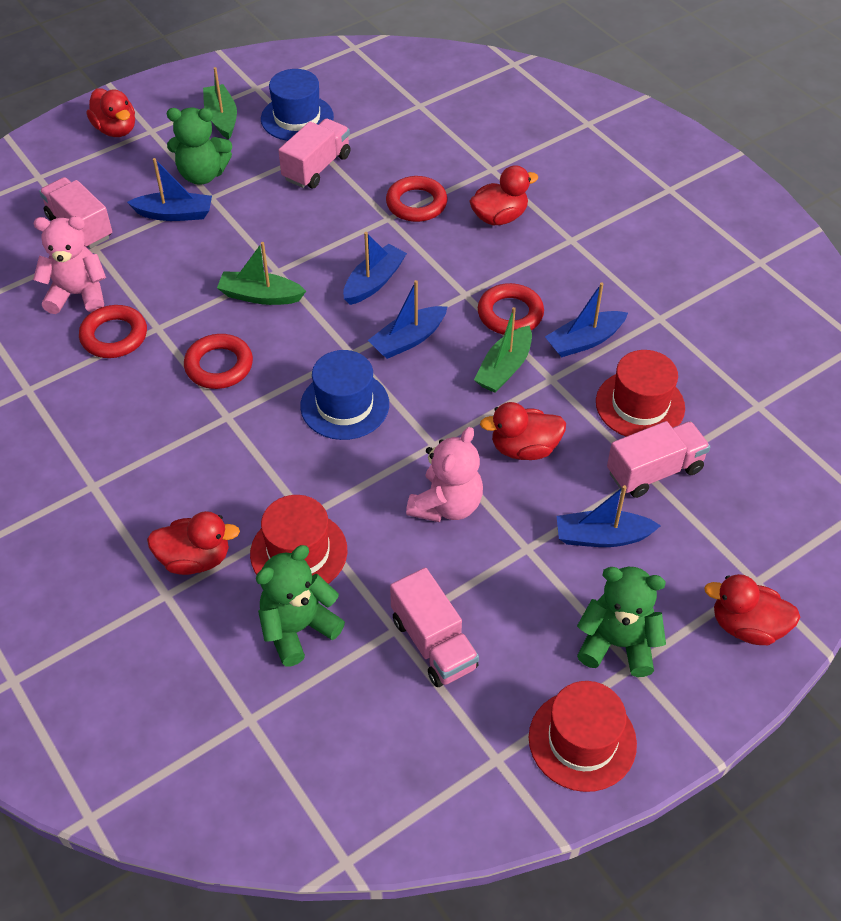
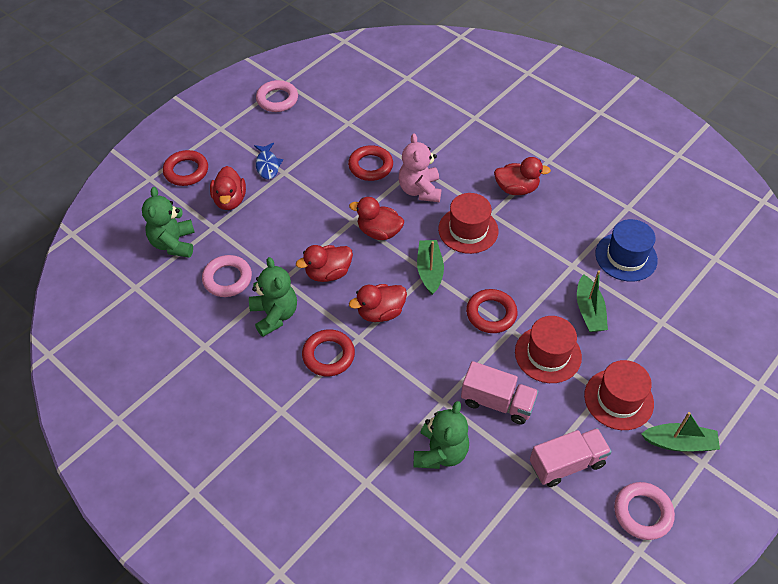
blue boat: 5 -> 0
blue fish: 0 -> 1
blue hat: 2 -> 1
pink ring: 0 -> 3
pink teddy bear: 2 -> 1
pink truck: 4 -> 2

